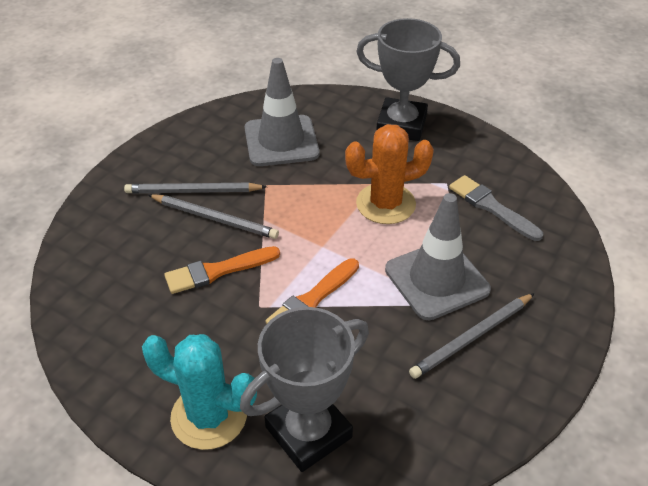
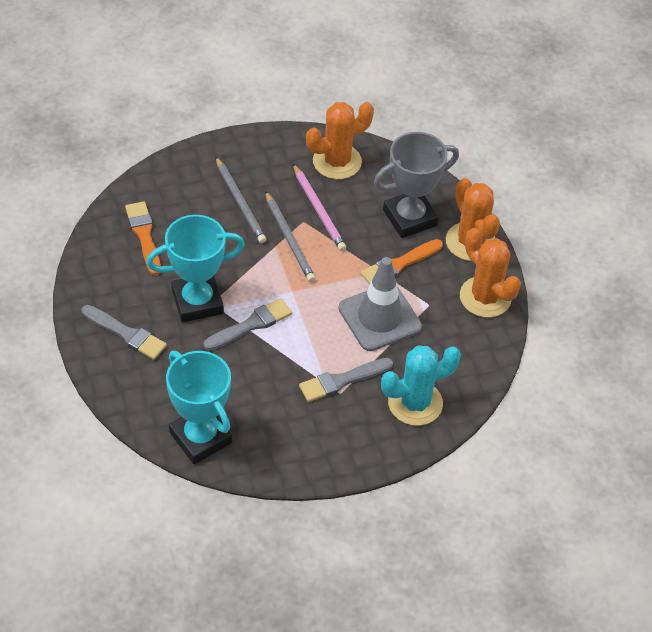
grey brush: 1 -> 3
grey pencil: 3 -> 2
grey traffic cone: 2 -> 1
grey trophy: 2 -> 1
orange cactus: 1 -> 3
pink pencil: 0 -> 1
turquoise trophy: 0 -> 2

